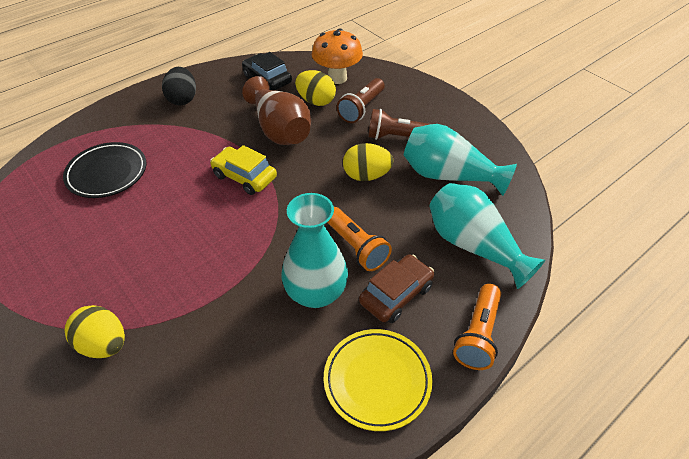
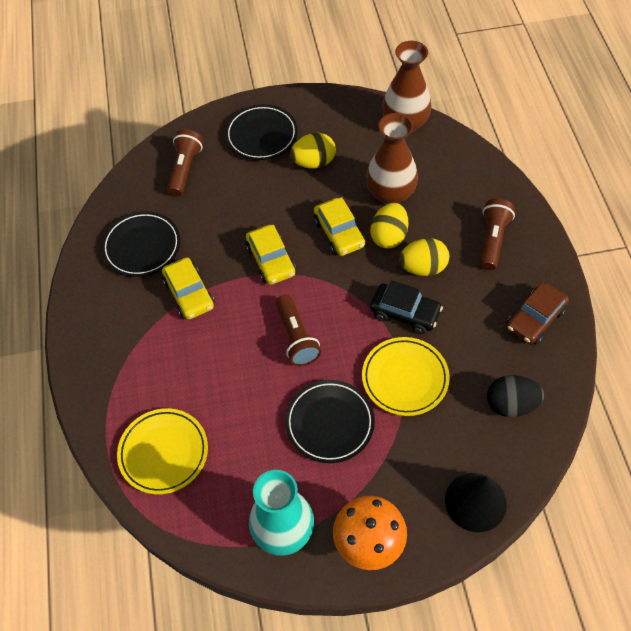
black cone: 0 -> 1
black plate: 1 -> 3
brown flashlight: 2 -> 3
brown vase: 1 -> 2
orange flashlight: 2 -> 0
turquoise vase: 3 -> 1
yellow car: 1 -> 3
yellow plate: 1 -> 2

